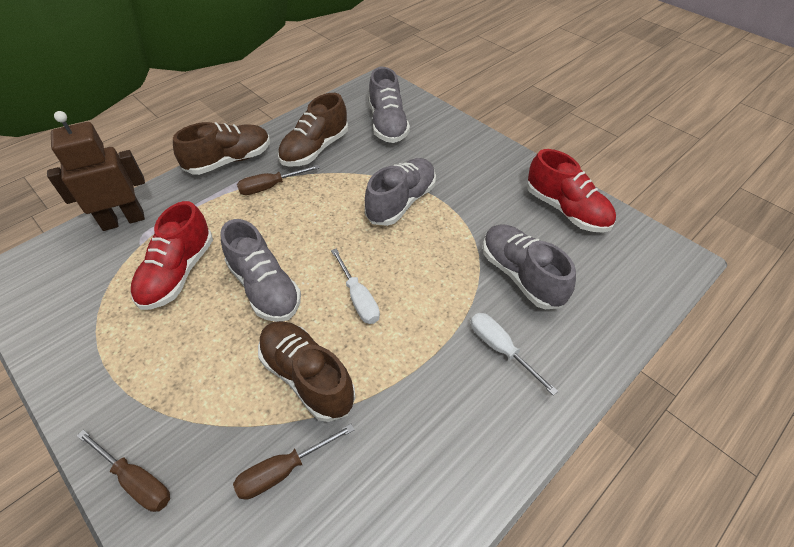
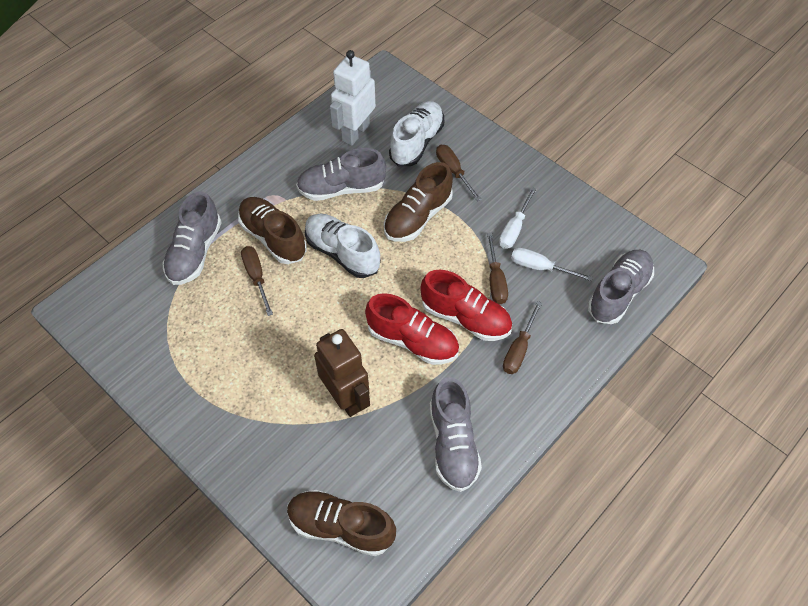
brown screwdriver: 3 -> 4
white robot: 0 -> 1
white shoe: 0 -> 2

